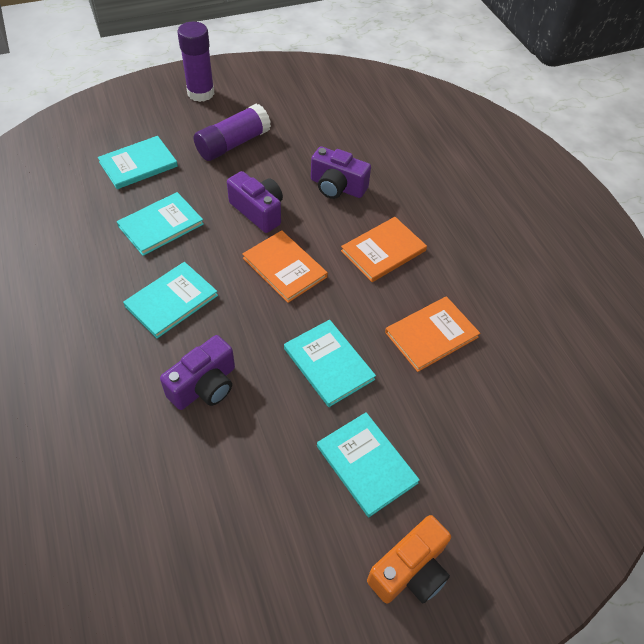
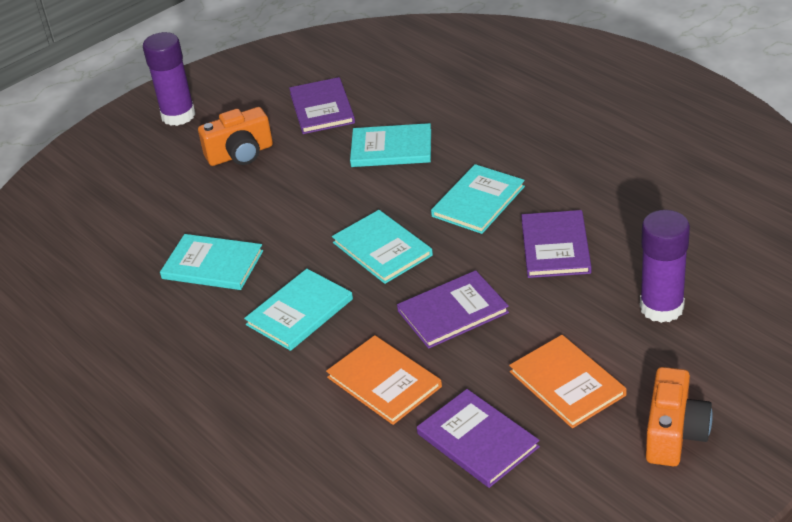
orange book: 3 -> 2
orange camera: 1 -> 2
purple book: 0 -> 4
purple camera: 3 -> 0

